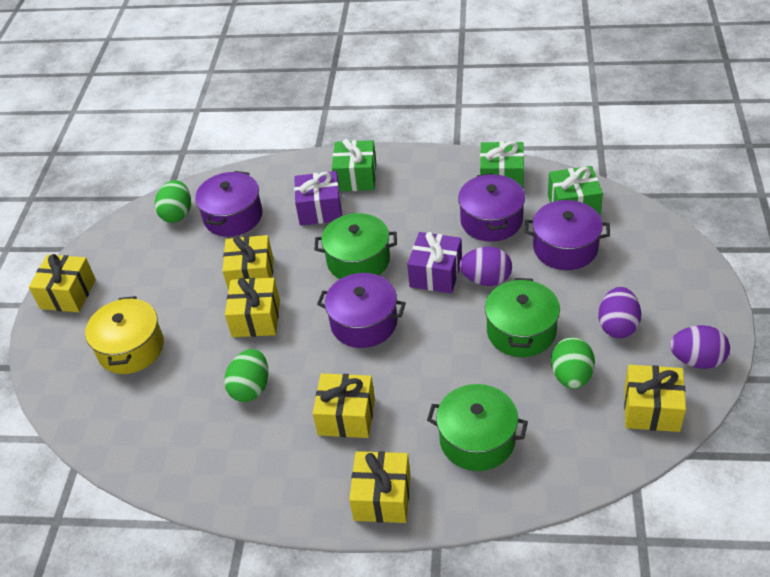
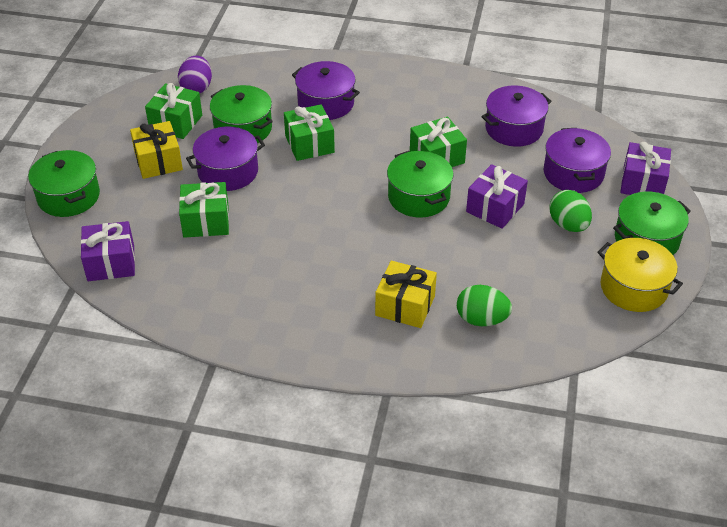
green egg: 3 -> 2
green gift: 3 -> 4
green pot: 3 -> 4
purple egg: 3 -> 1
purple gift: 2 -> 3
yellow gift: 6 -> 2

